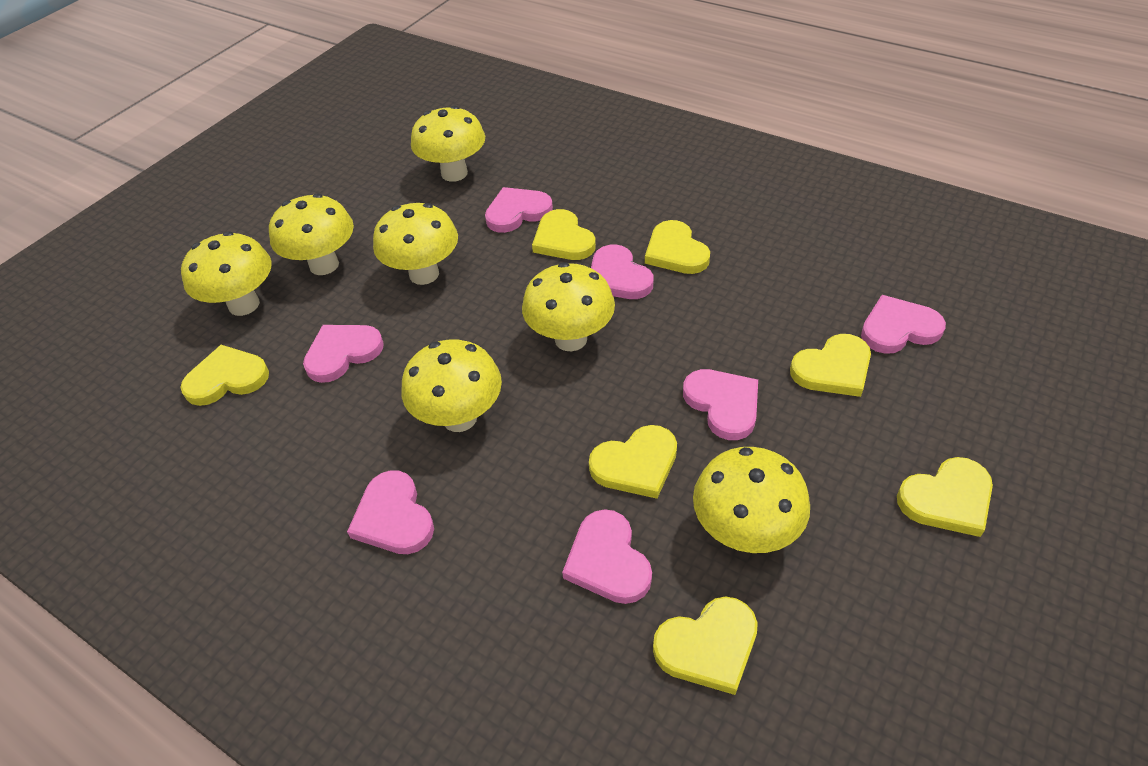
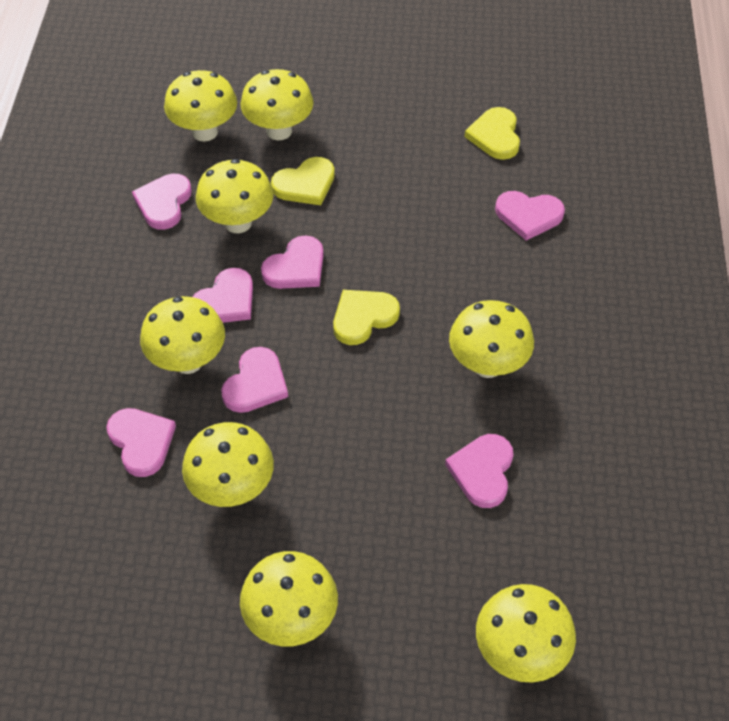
yellow heart: 7 -> 3
yellow mushroom: 7 -> 8

